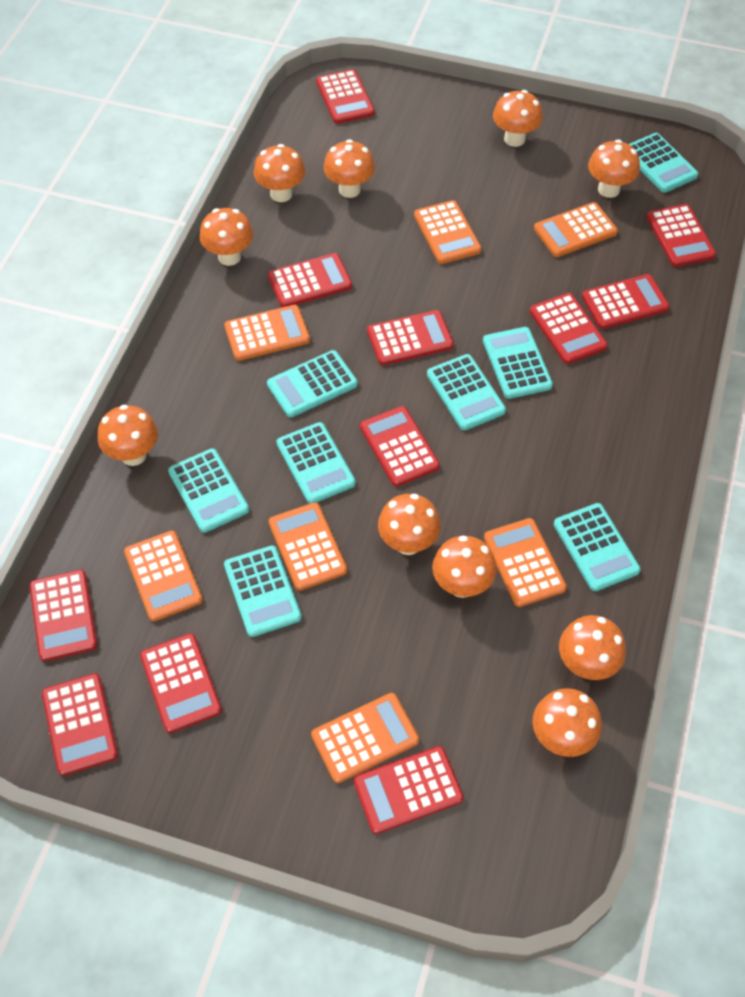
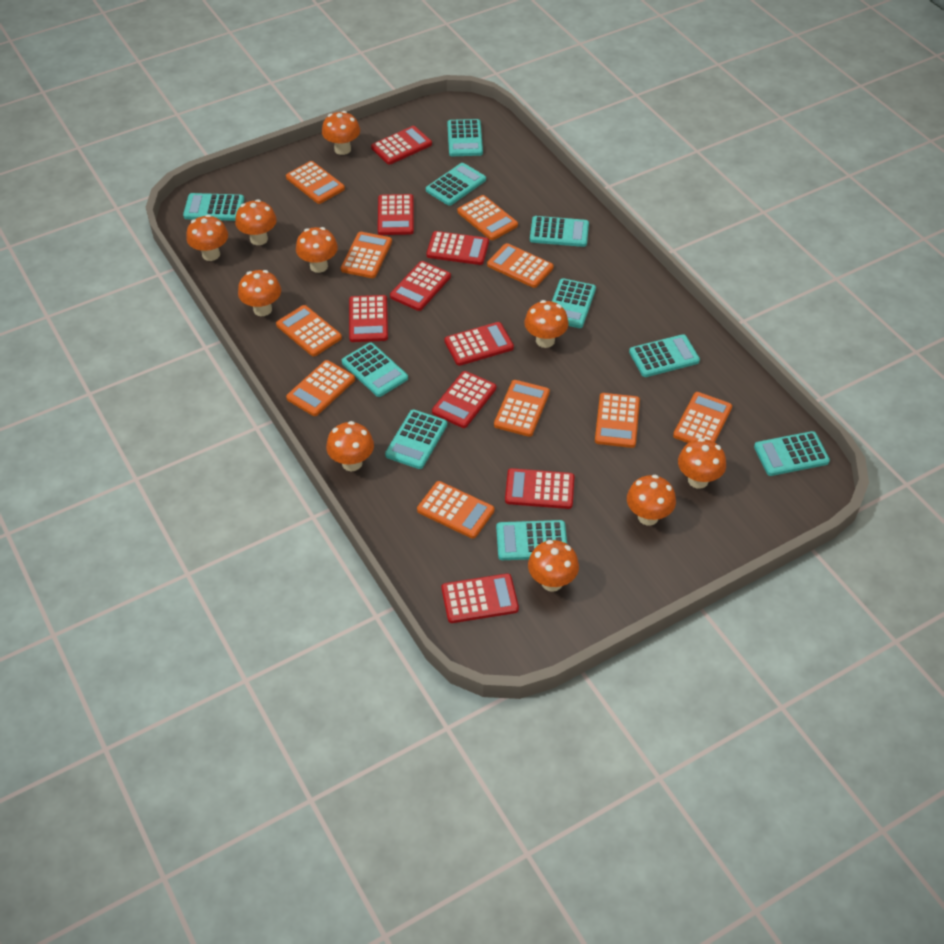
orange calculator: 7 -> 10
red calculator: 11 -> 9
turquoise calculator: 8 -> 10

